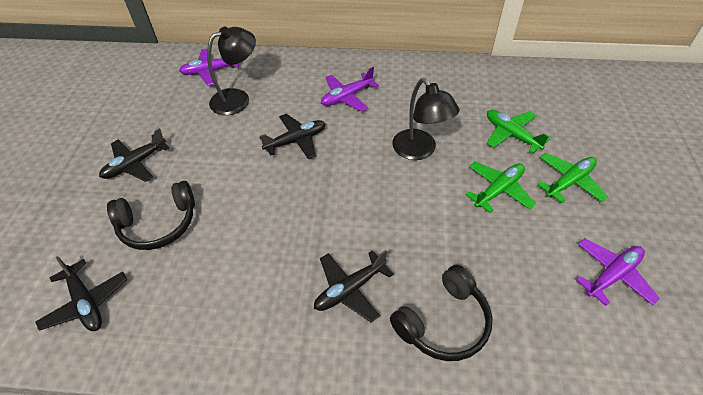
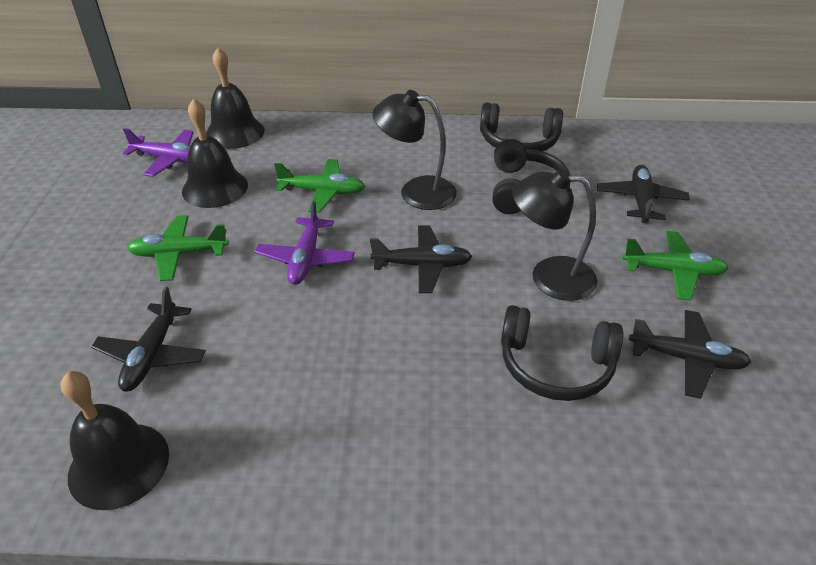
black bell: 0 -> 3
black headphones: 2 -> 3
purple plane: 3 -> 2

